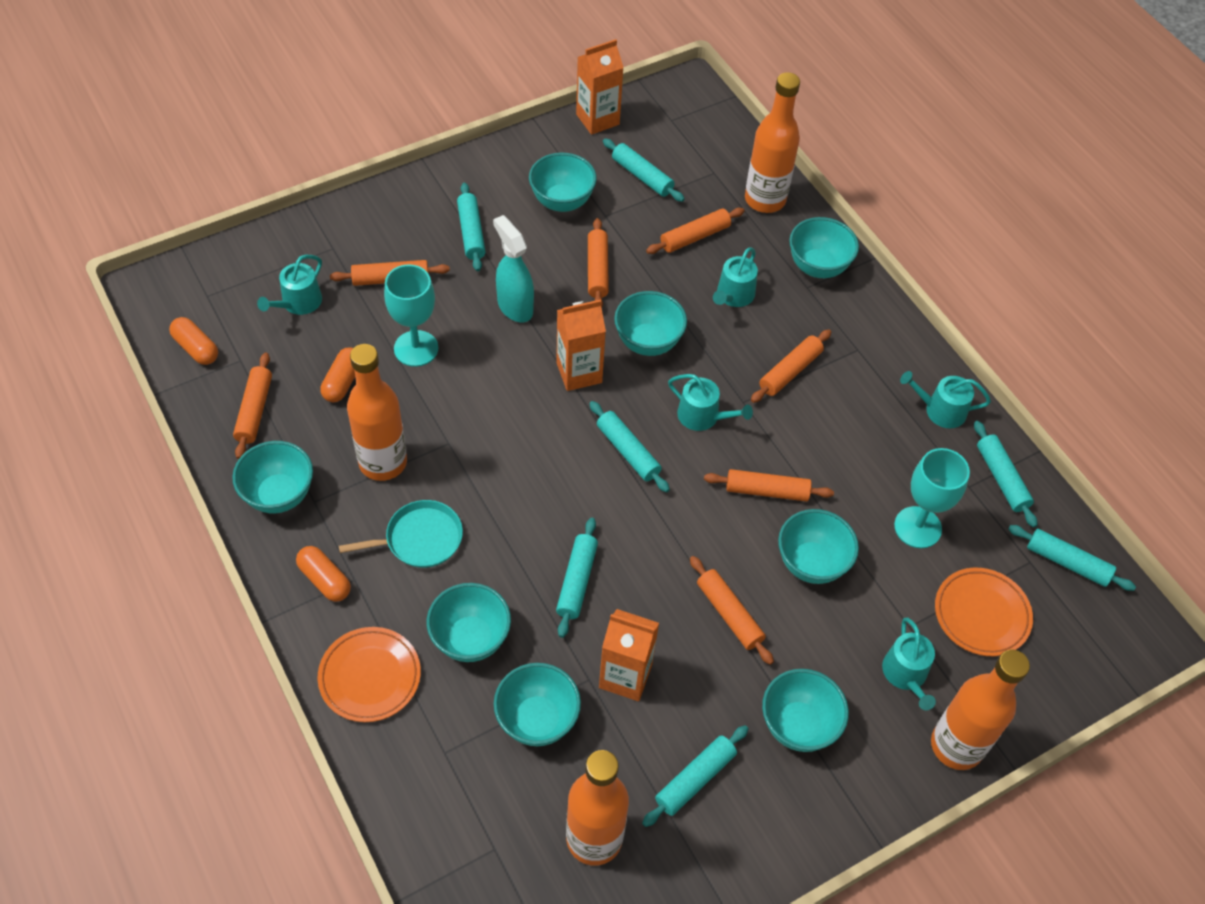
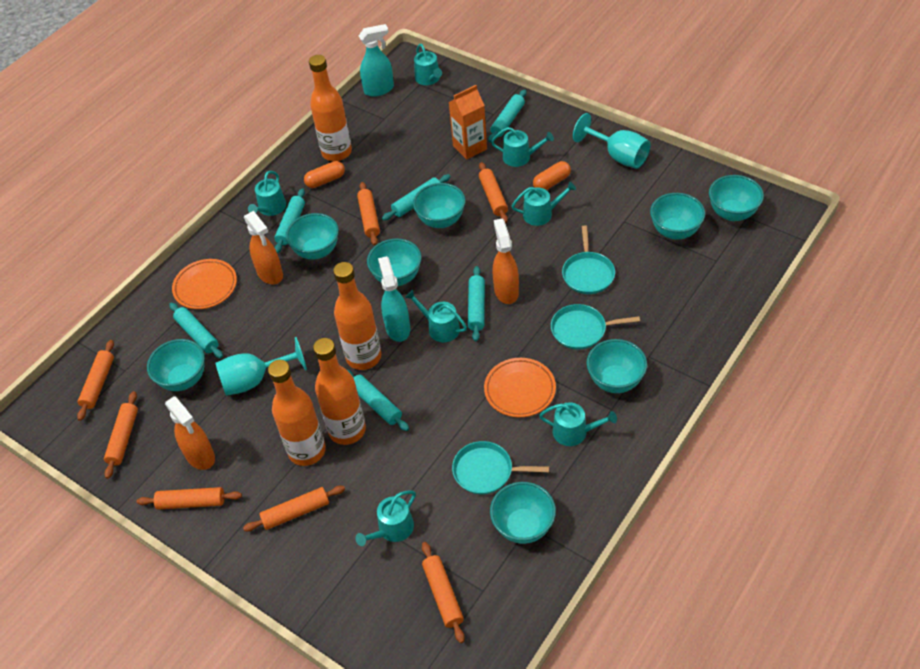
orange capsule: 3 -> 2
orange carton: 3 -> 1
orange spray bottle: 0 -> 3
turquoise pan: 1 -> 3
turquoise rolling pin: 7 -> 6
turquoise spray bottle: 1 -> 2
turquoise watering can: 5 -> 7

